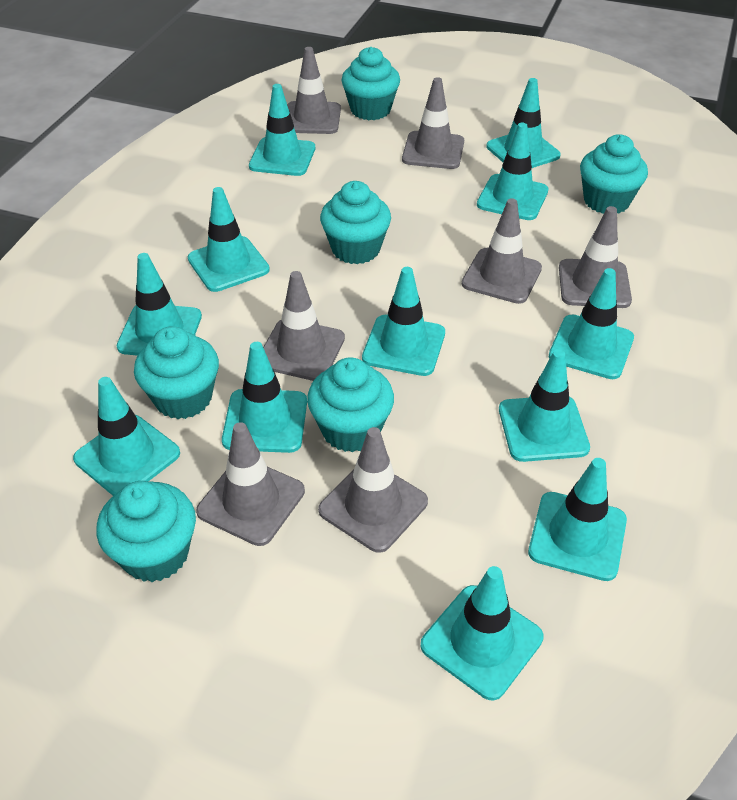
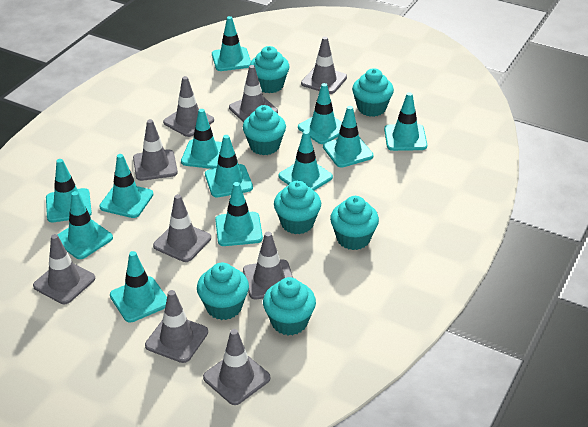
grey traffic cone: 7 -> 9
turquoise cupcake: 6 -> 7

